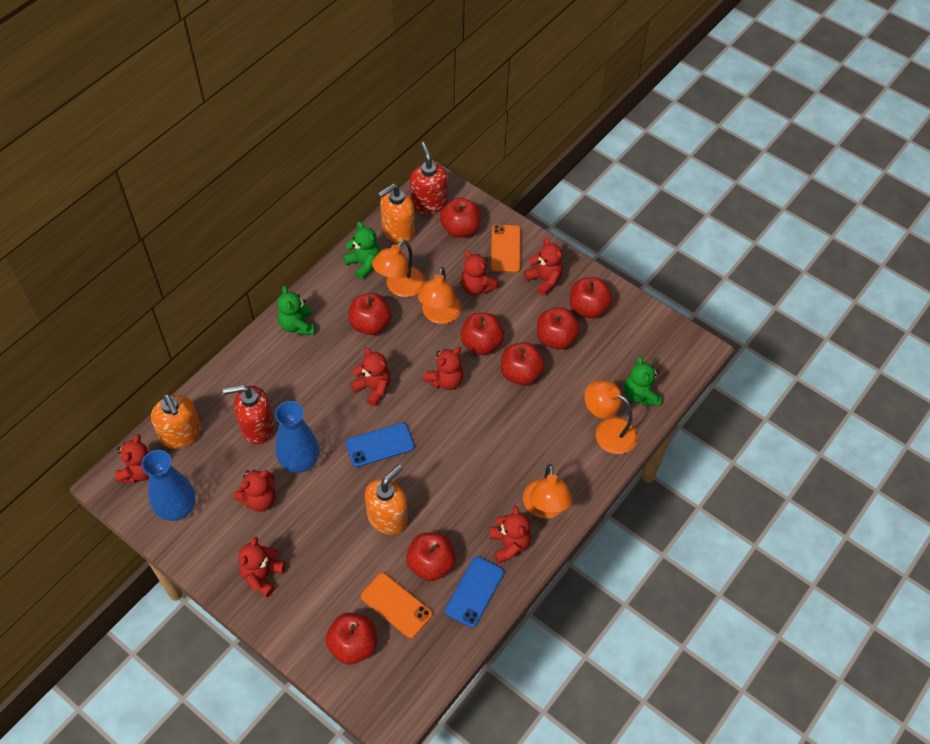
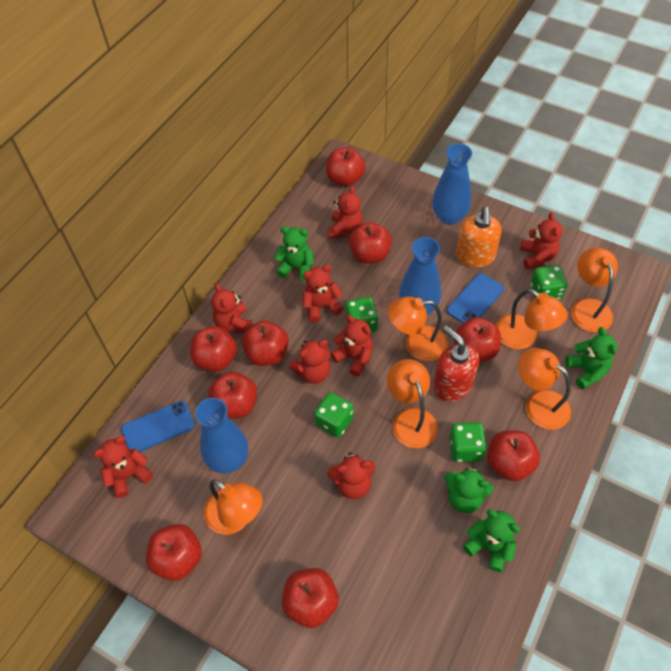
blue vase: 2 -> 3
green dice: 0 -> 4
green teddy bear: 3 -> 4
orange lamp: 4 -> 6
orange phone: 2 -> 0
orange soap dispenser: 3 -> 1
red apple: 8 -> 9
red soap dispenser: 2 -> 1

